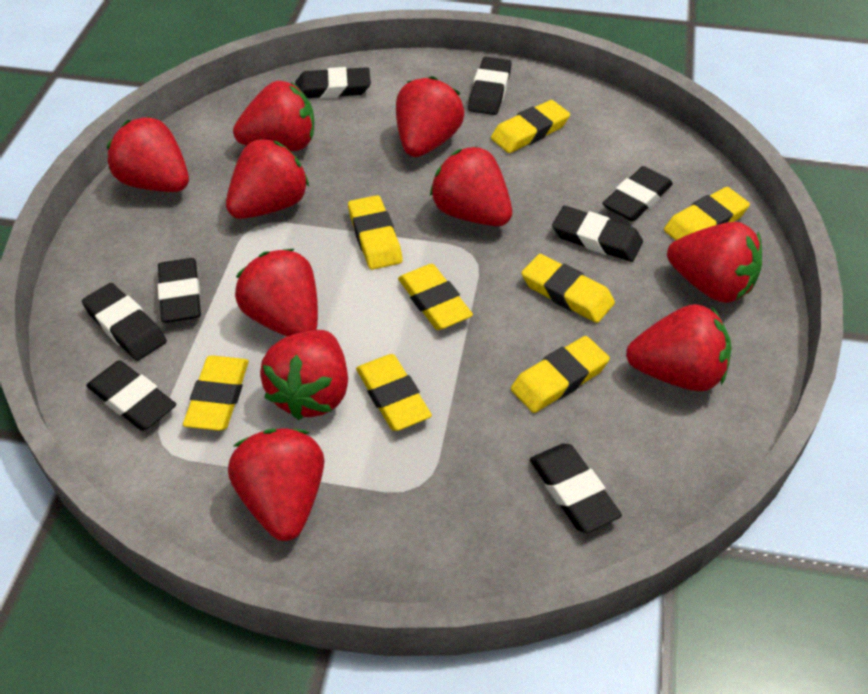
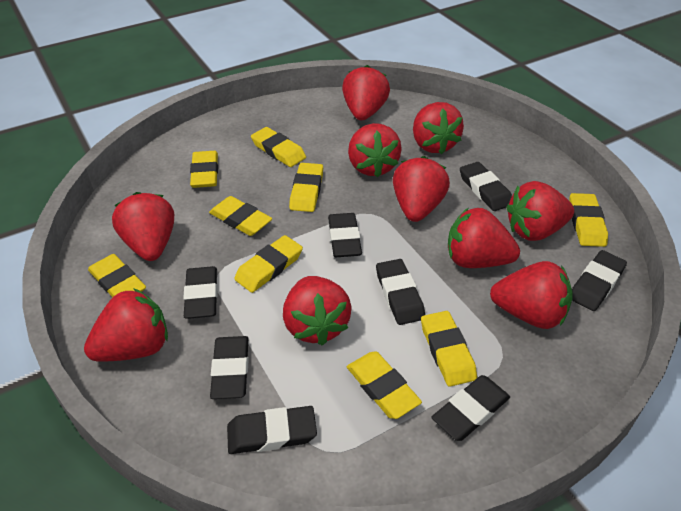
yellow eraser: 8 -> 9

